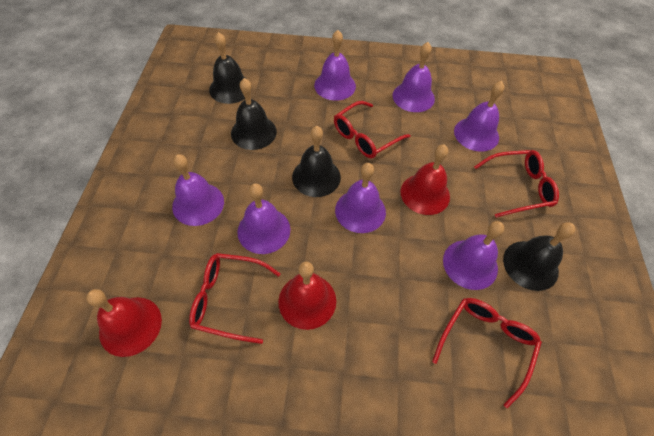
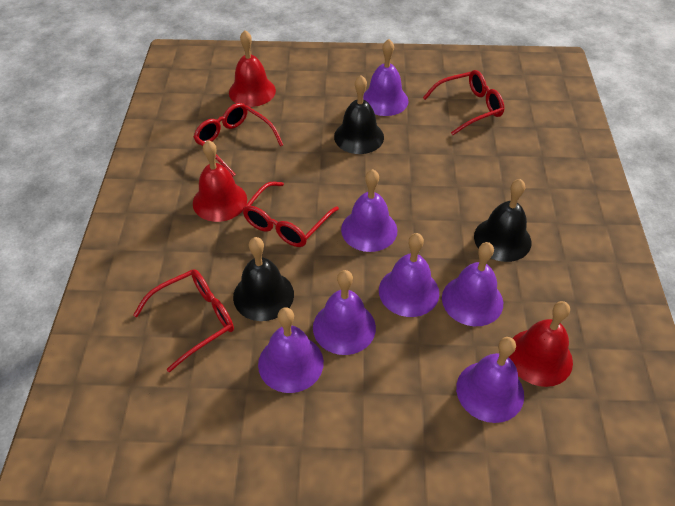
black bell: 4 -> 3

